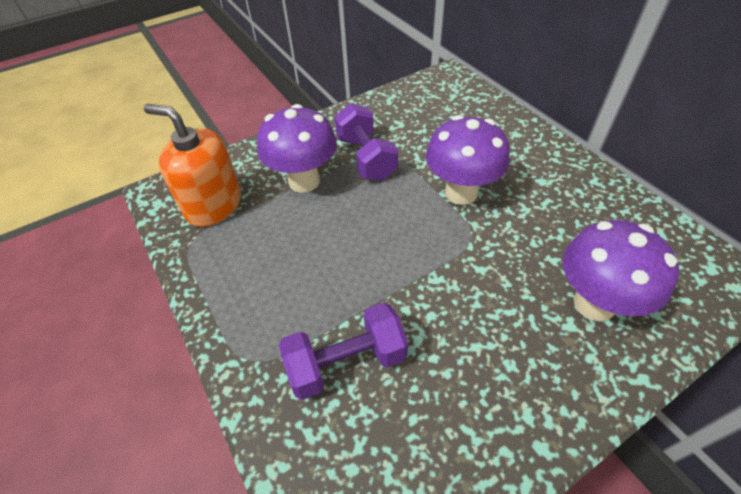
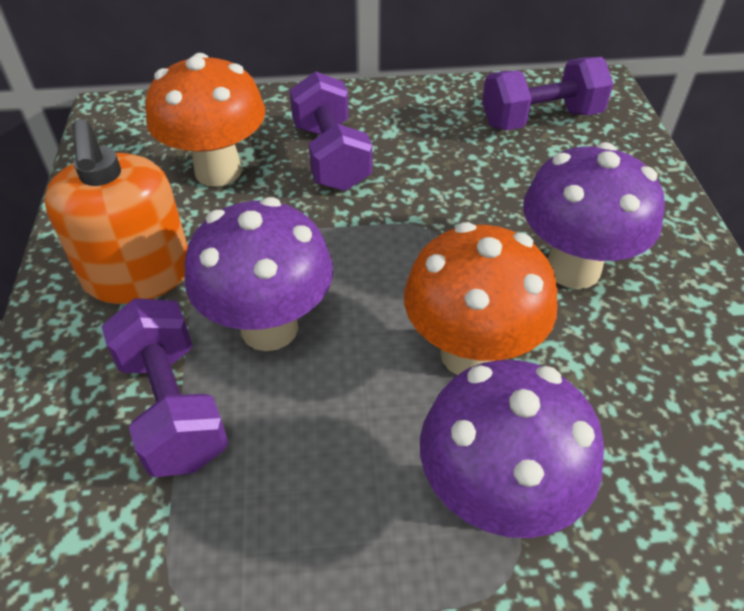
orange mushroom: 0 -> 2
purple dumbbell: 2 -> 3

